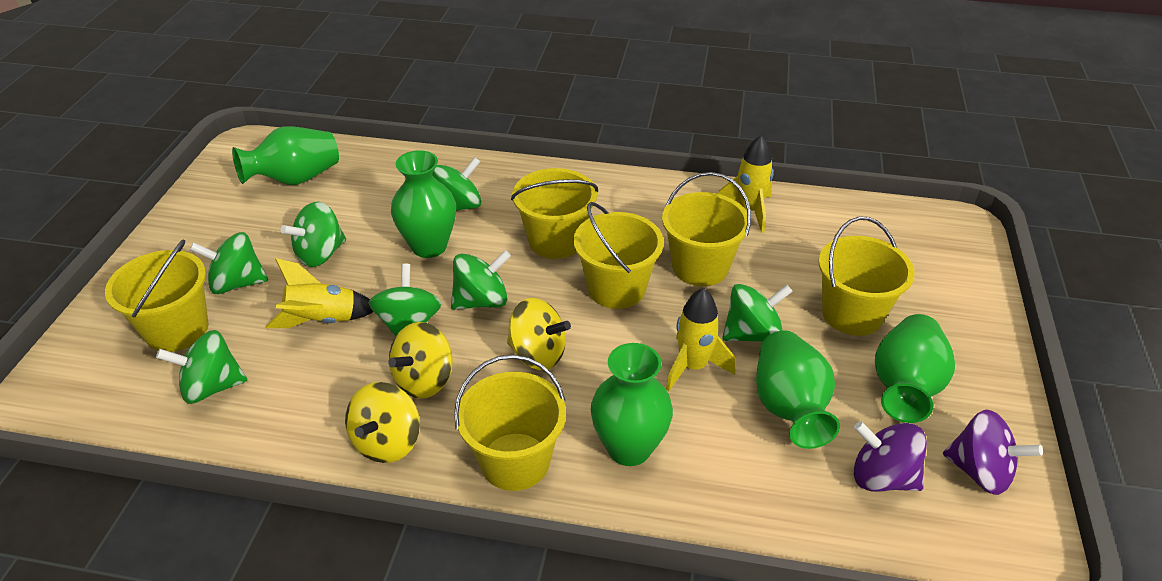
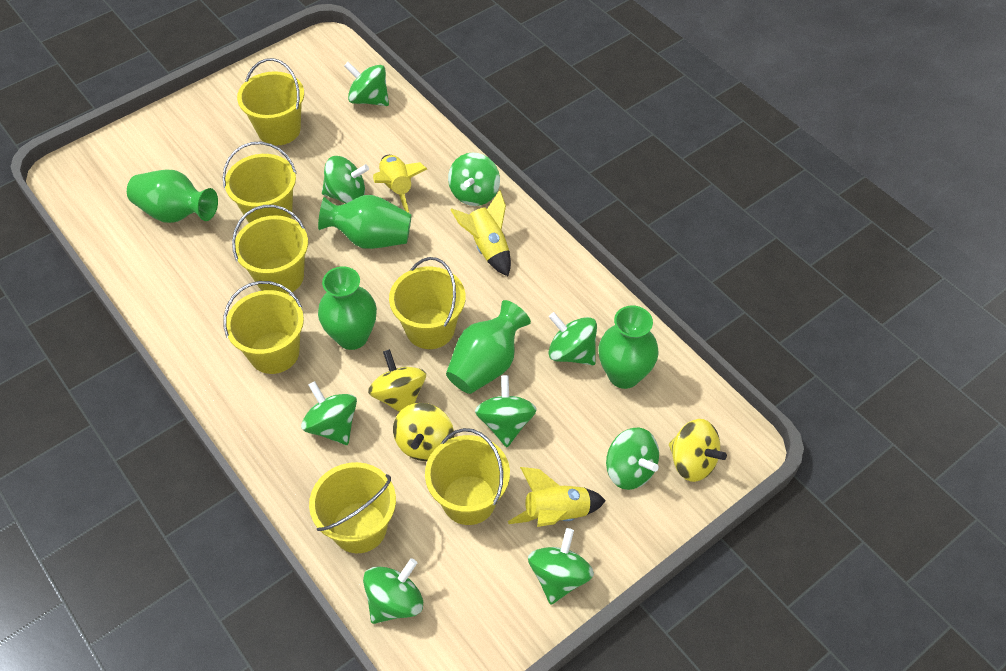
green spinning top: 7 -> 9
purple spinning top: 2 -> 0
yellow bucket: 6 -> 7

